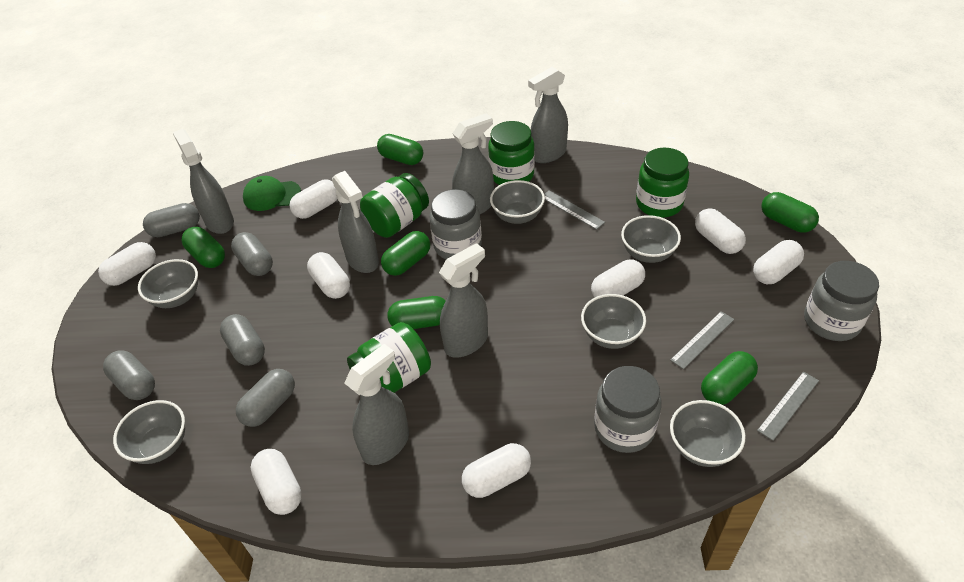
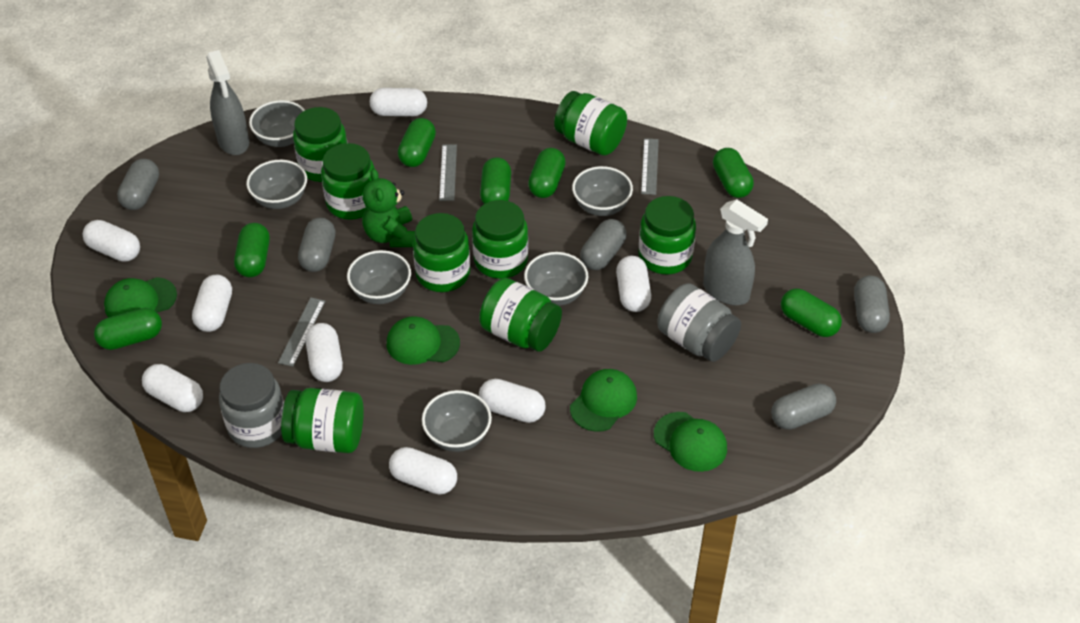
green cap: 1 -> 4
green capsule: 6 -> 7
green jar: 4 -> 8
green teddy bear: 0 -> 1
grey jar: 3 -> 2
grey spray bottle: 6 -> 2

